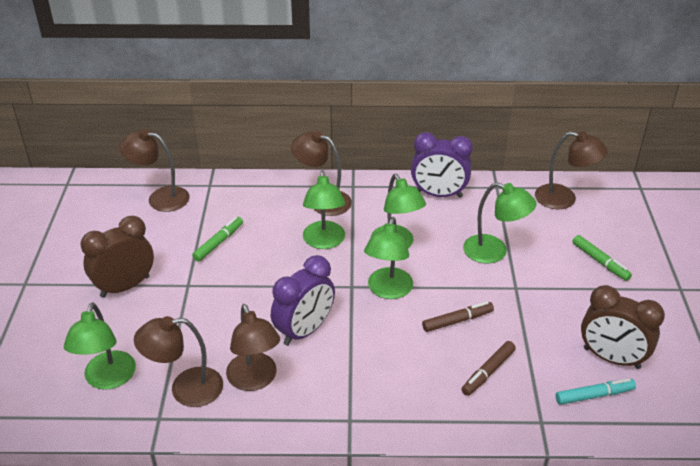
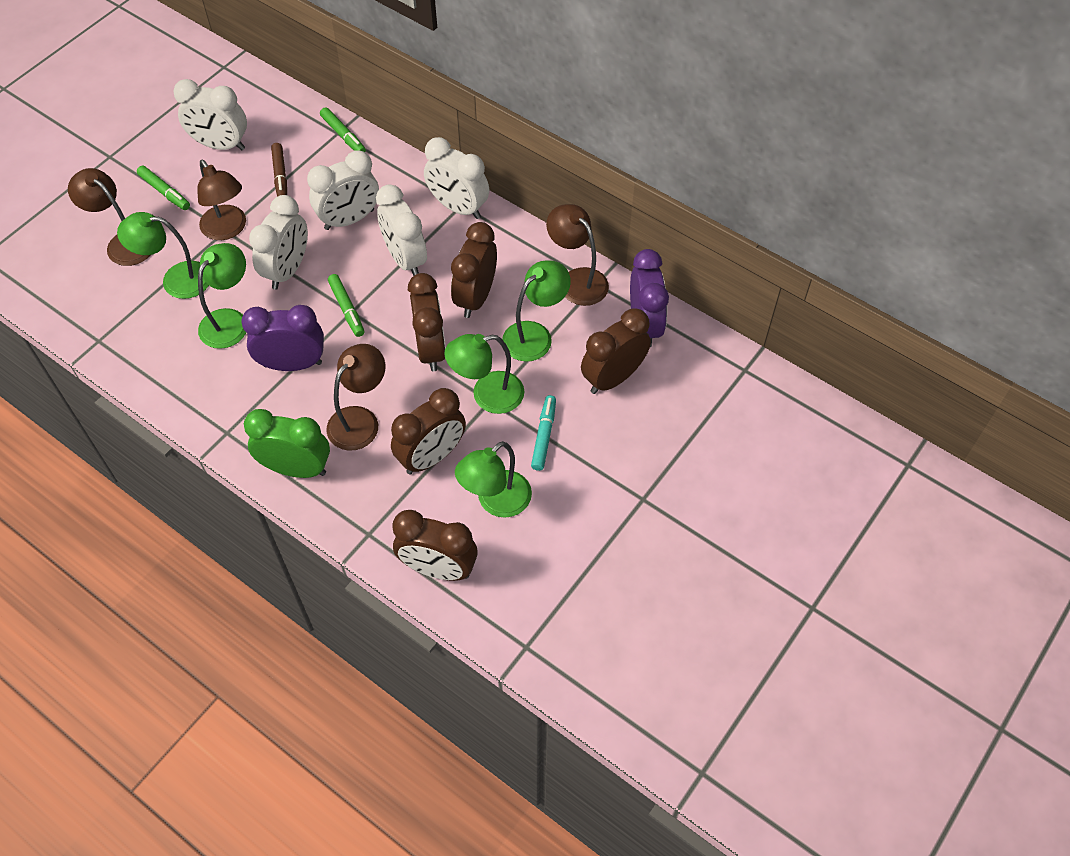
brown clock: 2 -> 5
brown lamp: 5 -> 4
brown marker: 2 -> 1
green clock: 0 -> 1
green marker: 2 -> 3
white clock: 0 -> 5

